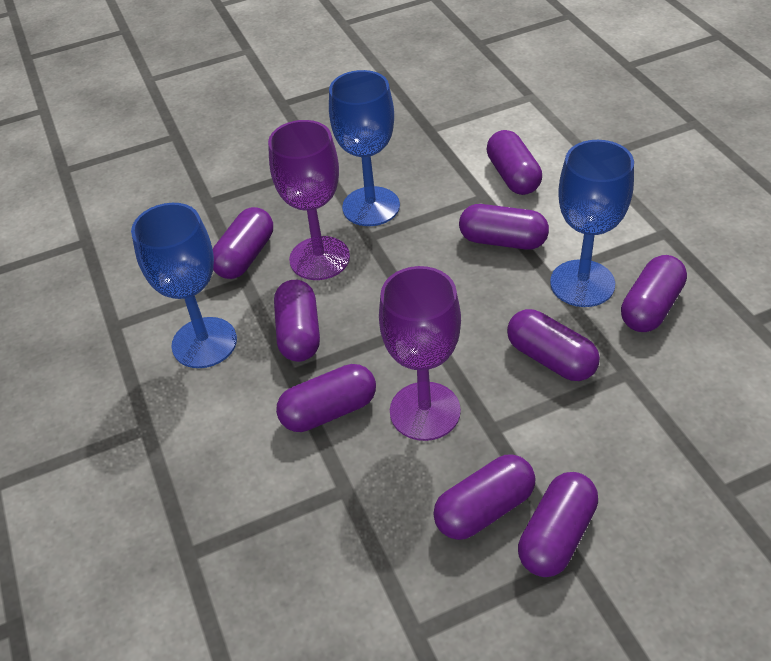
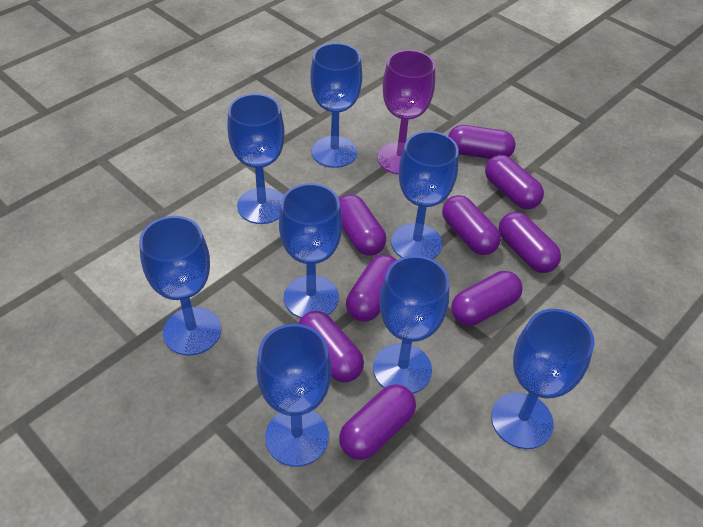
blue goblet: 3 -> 8
purple goblet: 2 -> 1

